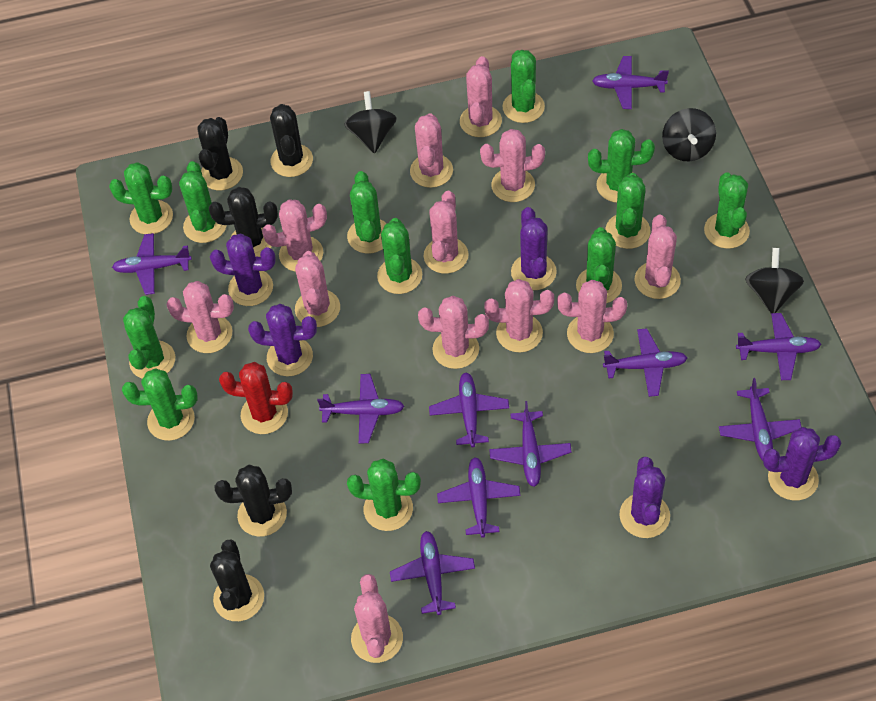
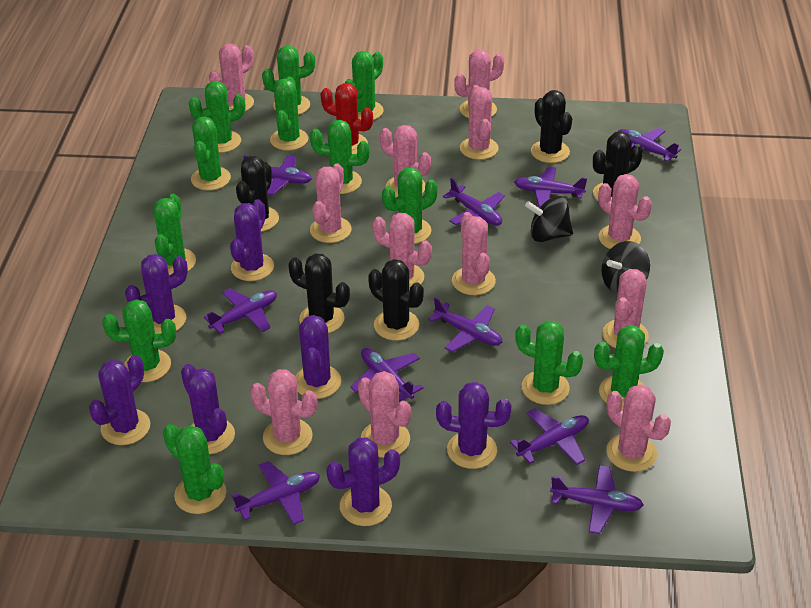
black spinning top: 3 -> 2
purple cactus: 5 -> 7

